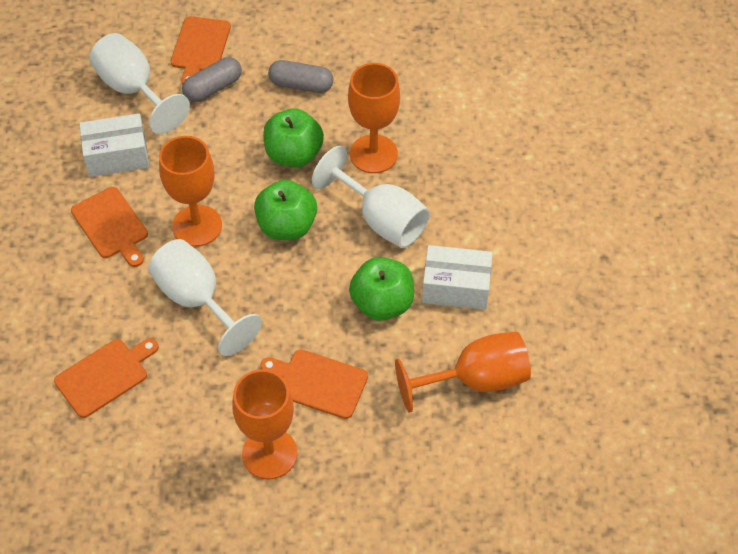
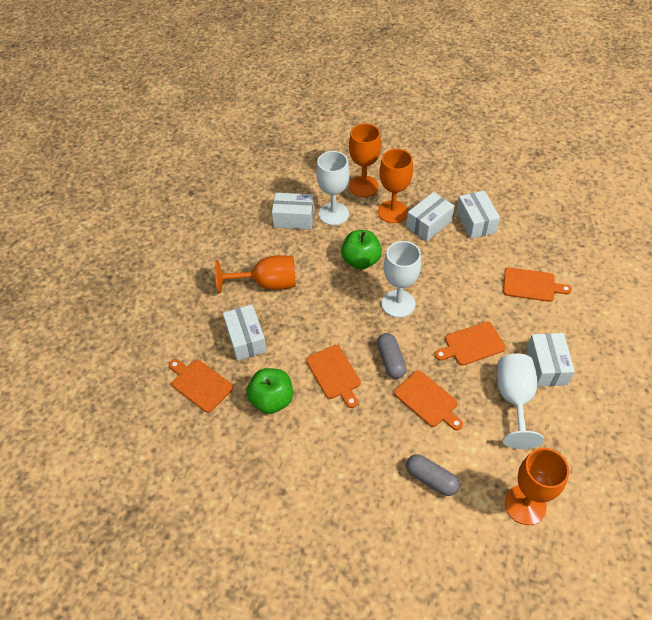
green apple: 3 -> 2
orange cutting board: 4 -> 5
white box: 2 -> 5

